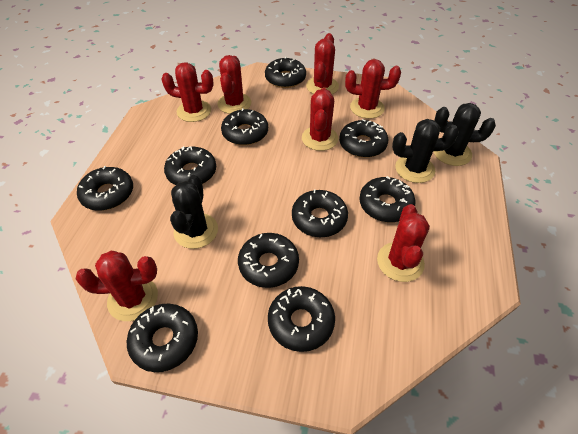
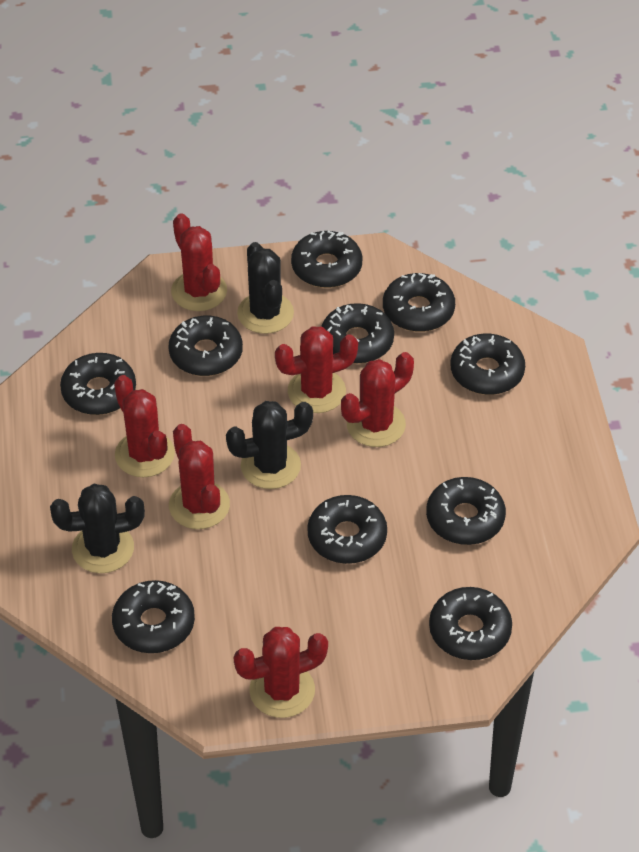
red cactus: 7 -> 6

